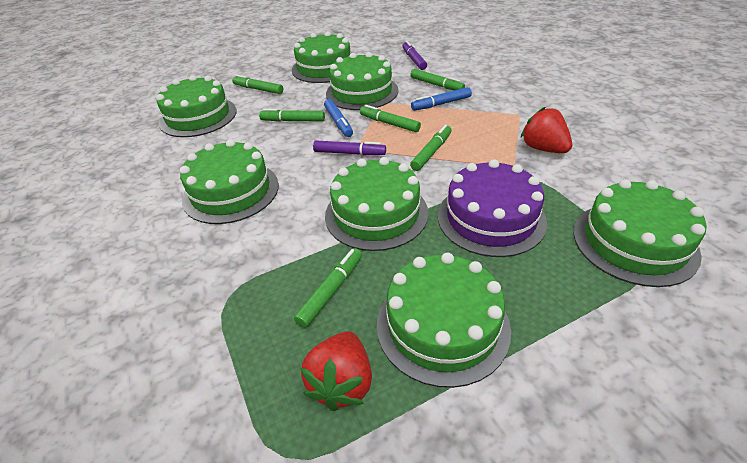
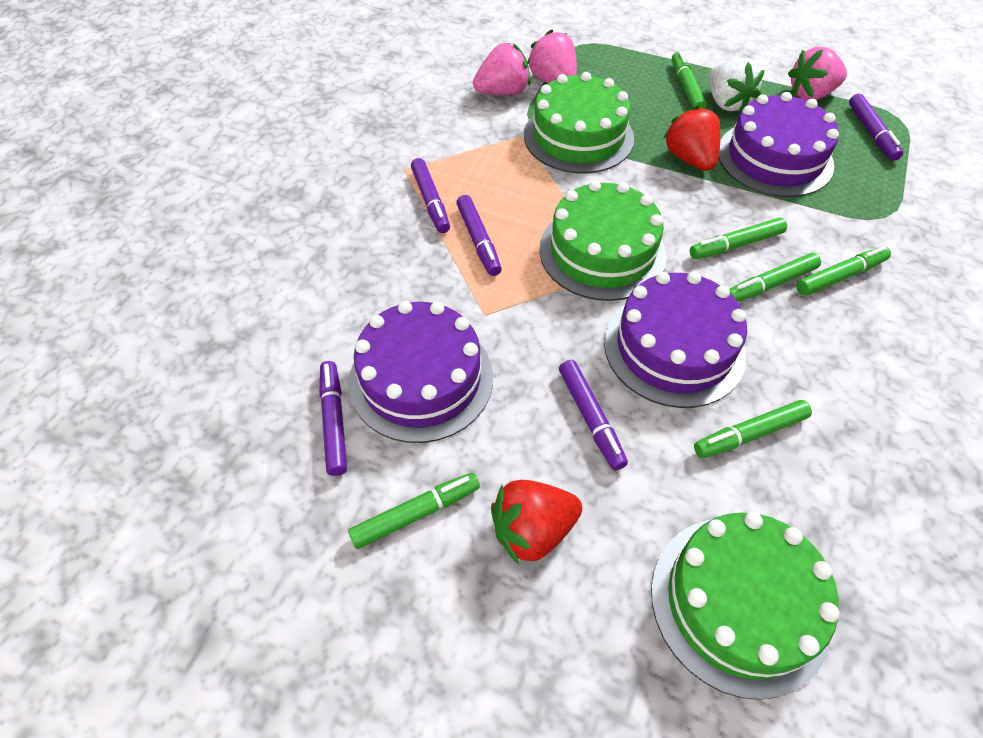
blue marker: 2 -> 0
green cake: 7 -> 3
pink strawberry: 0 -> 3
purple cake: 1 -> 3
purple marker: 2 -> 5
white strawberry: 0 -> 1

